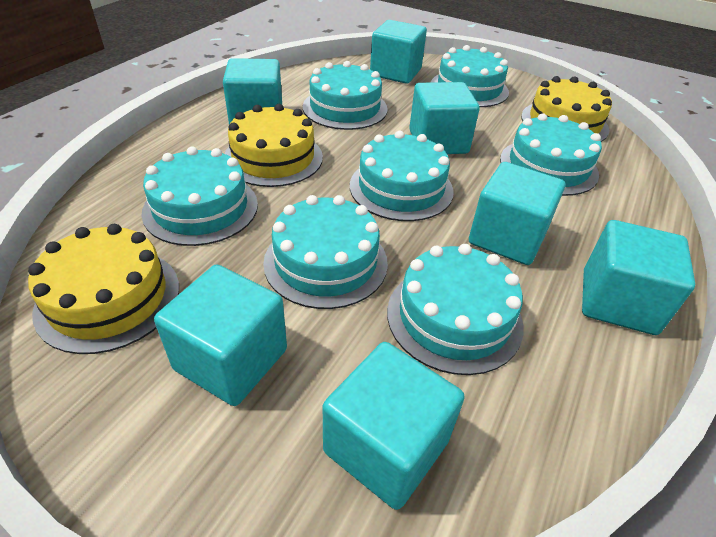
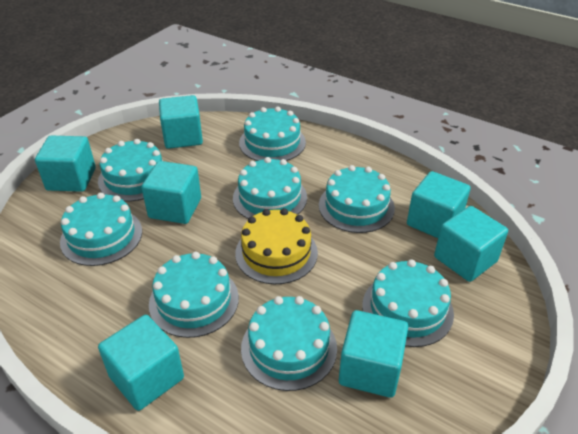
turquoise cake: 7 -> 8
yellow cake: 3 -> 1

